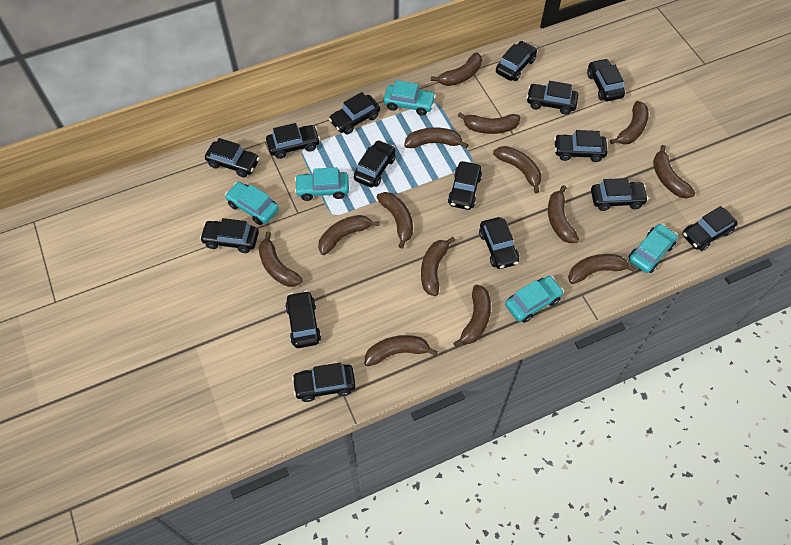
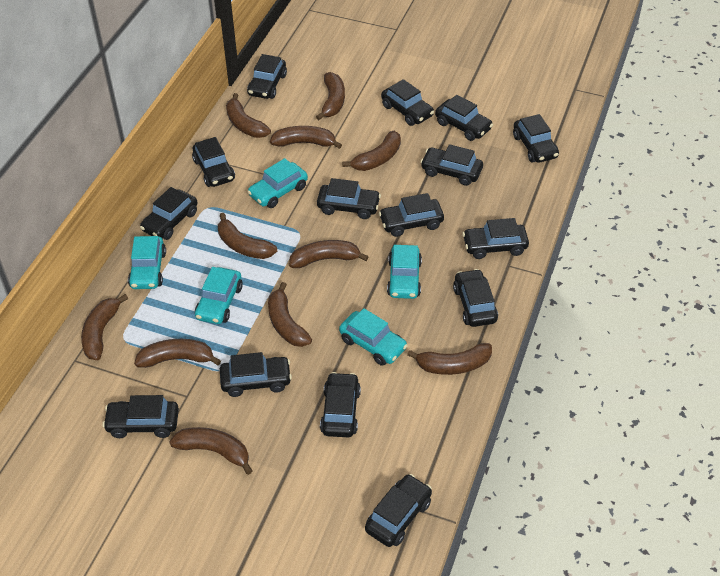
brown banana: 14 -> 11

